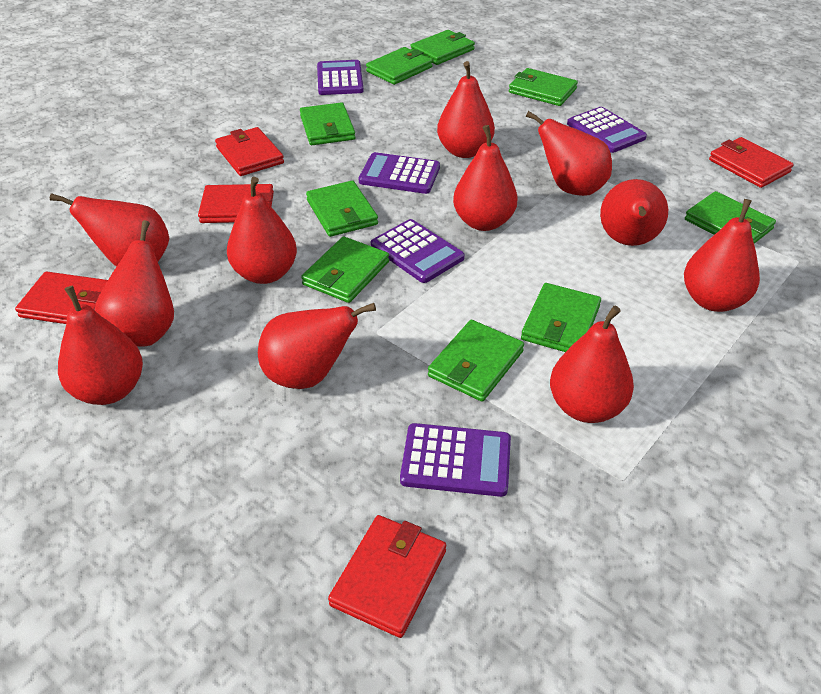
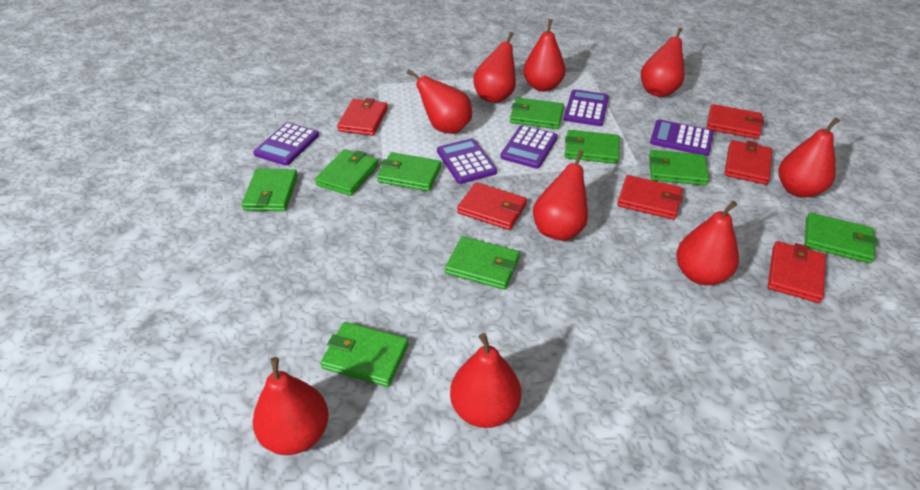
red pear: 11 -> 9
red wallet: 5 -> 6

